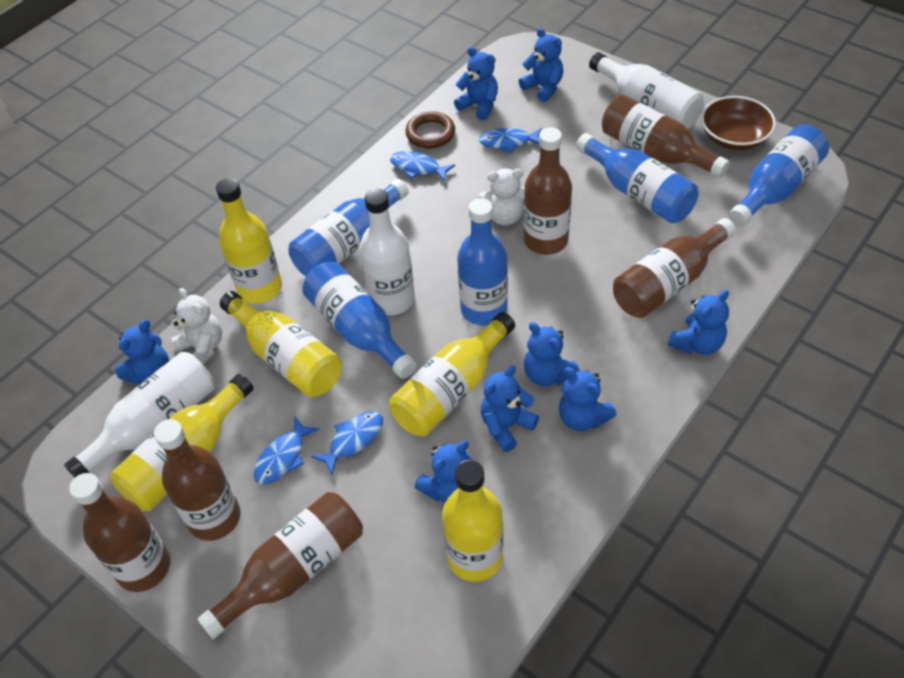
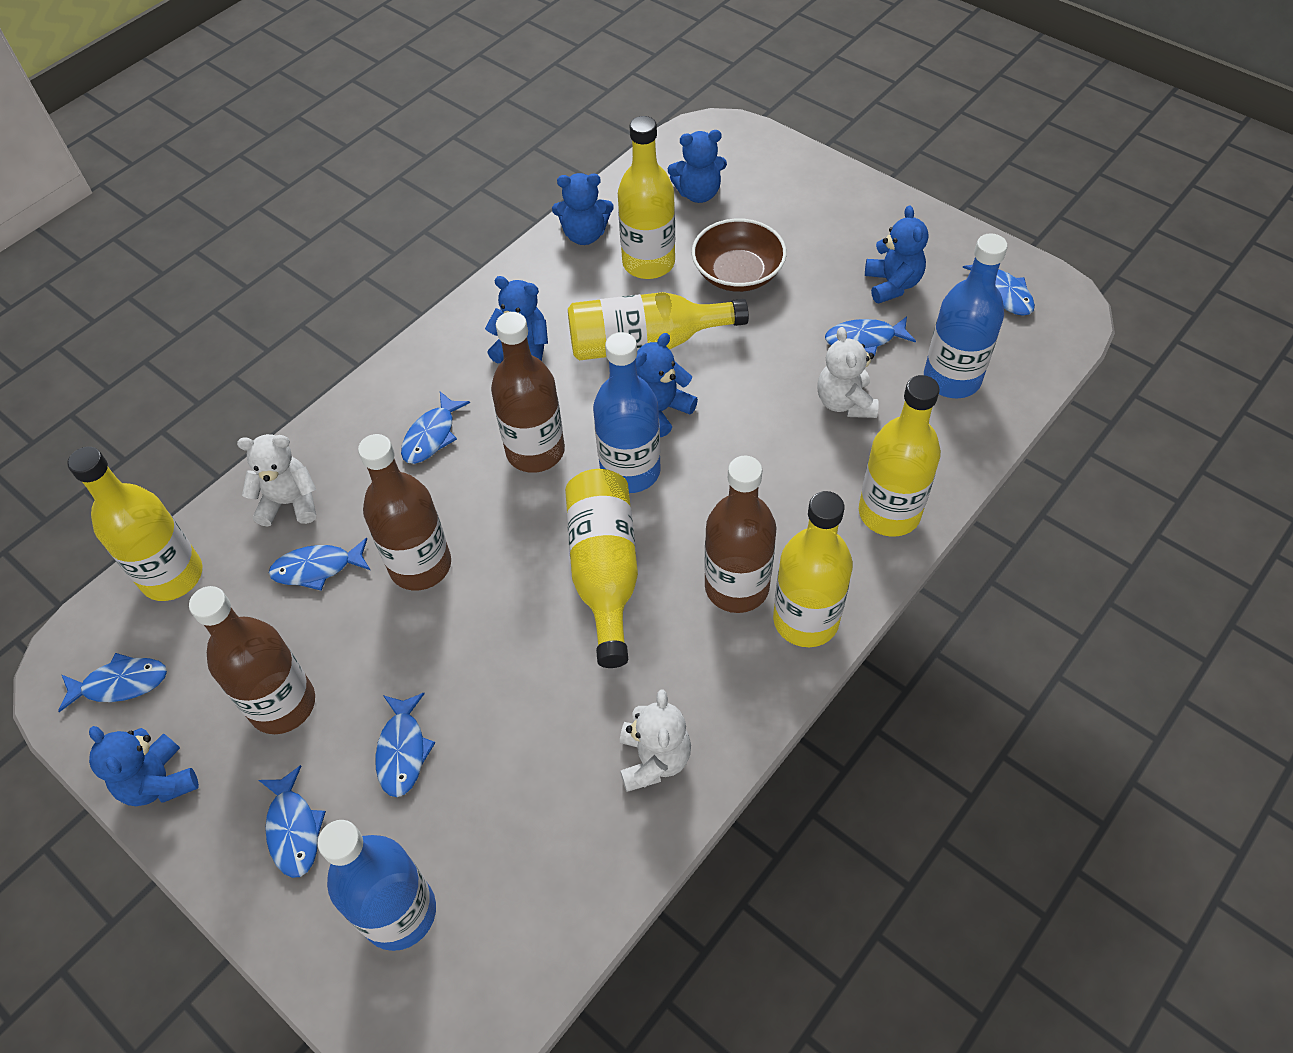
blue bottle: 5 -> 3
blue fish: 4 -> 7
blue teddy bear: 8 -> 6
brown bottle: 6 -> 4
brown ring: 1 -> 0
white bottle: 3 -> 0
white teddy bear: 2 -> 3
yellow bottle: 5 -> 6

